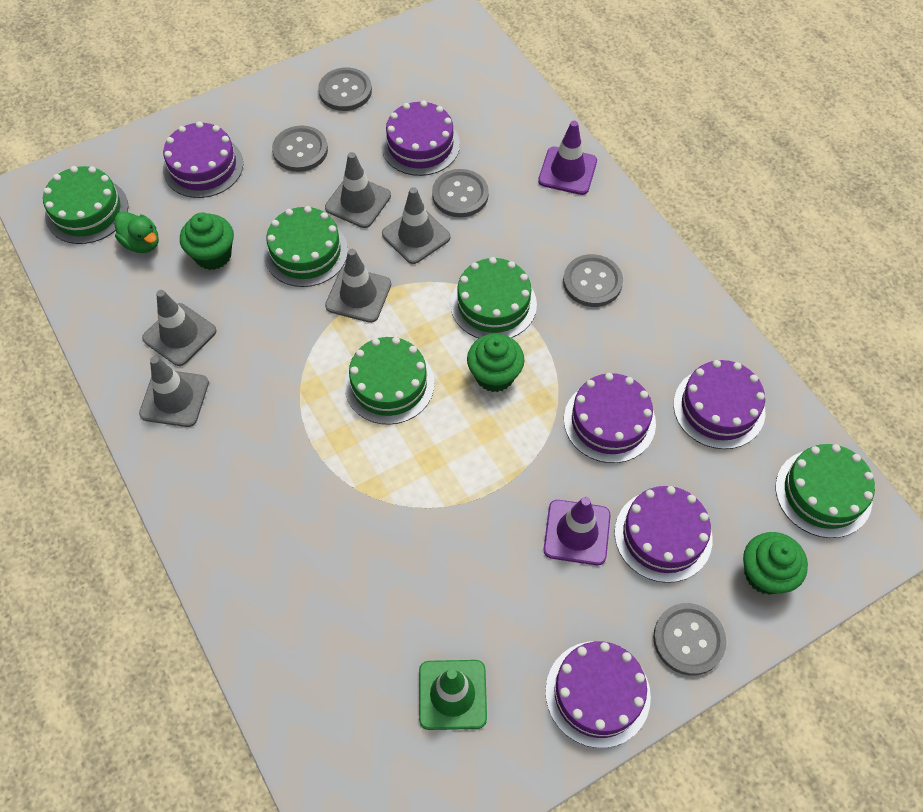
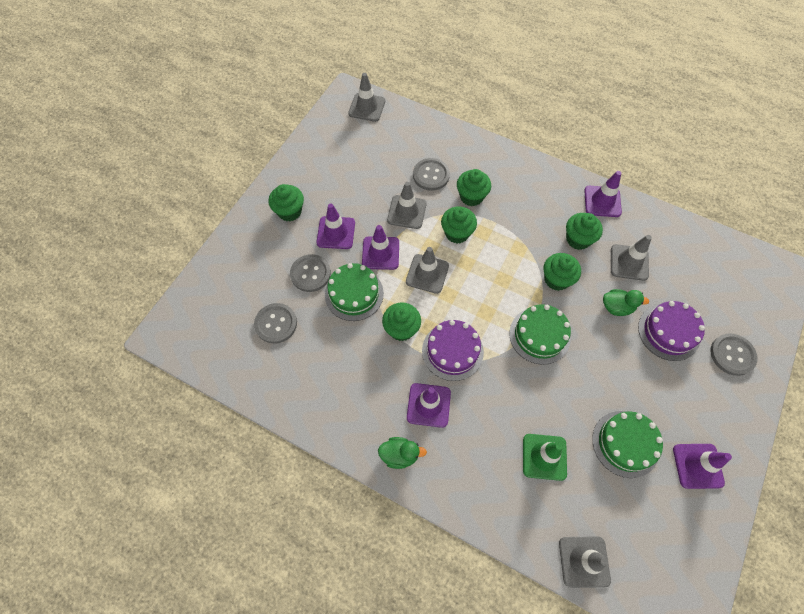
green cake: 5 -> 3
green cupcake: 3 -> 6
green duck: 1 -> 2
grey button: 5 -> 4
purple cake: 6 -> 2
purple traffic cone: 2 -> 5

